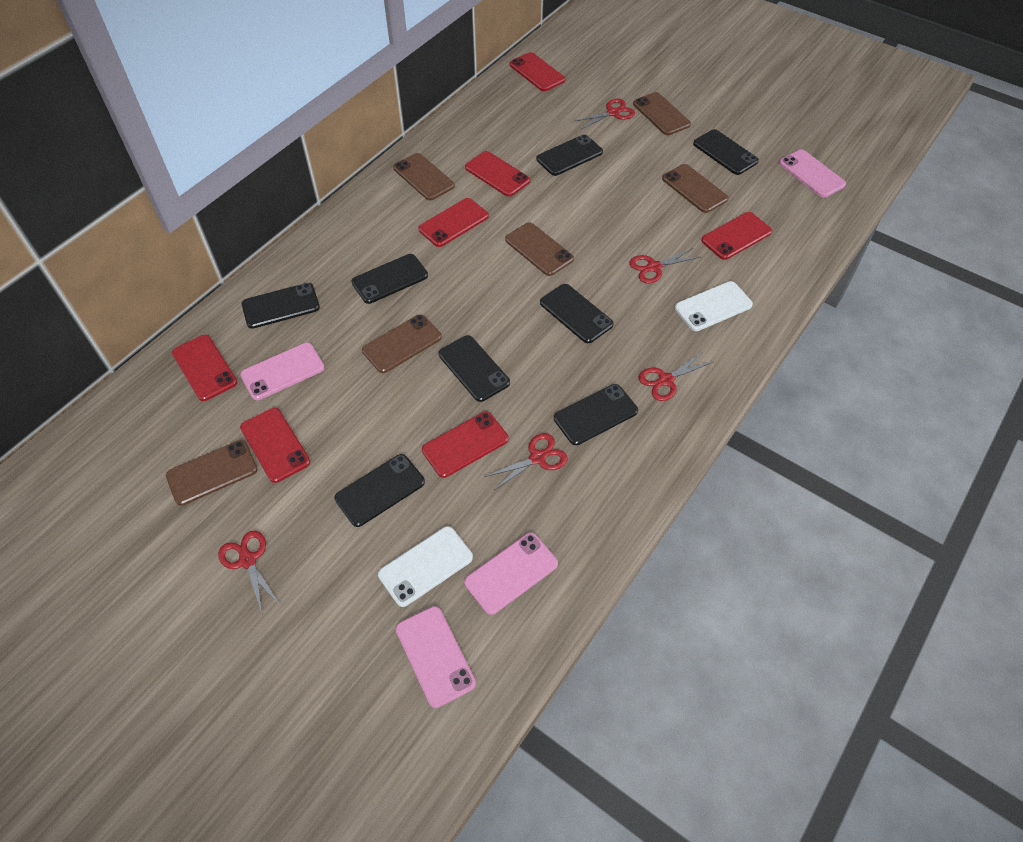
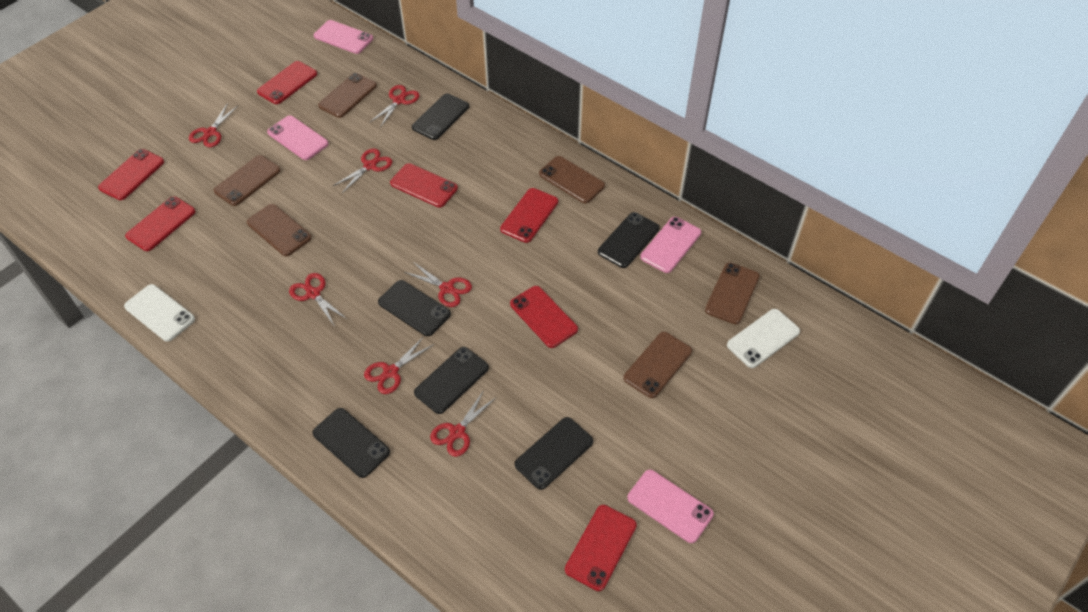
black phone: 8 -> 6
red scissors: 5 -> 7

